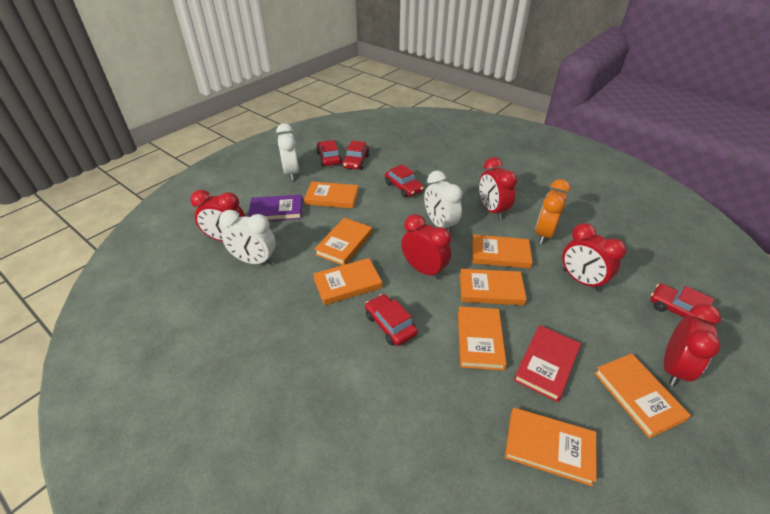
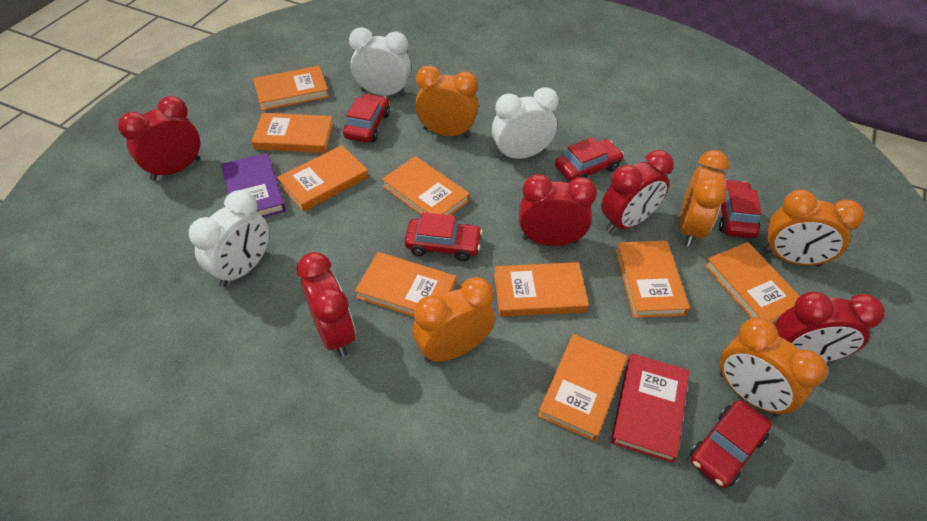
orange book: 8 -> 9
orange clock: 1 -> 5

